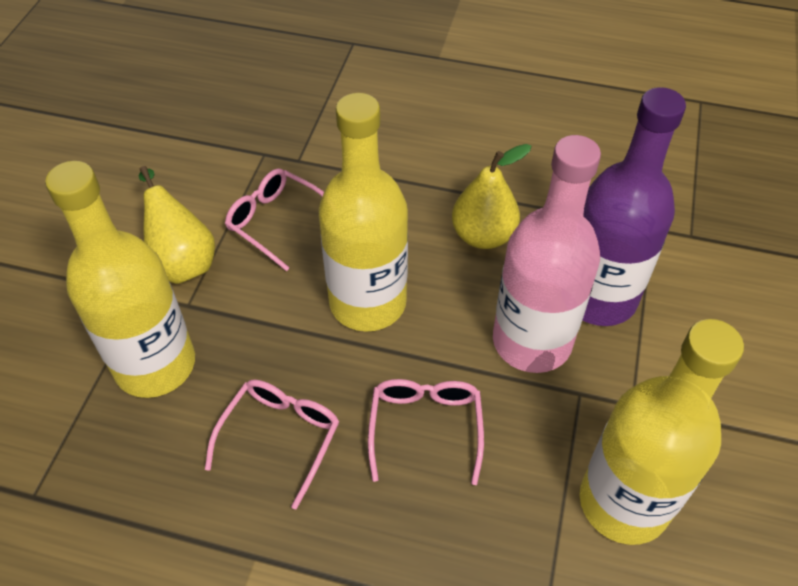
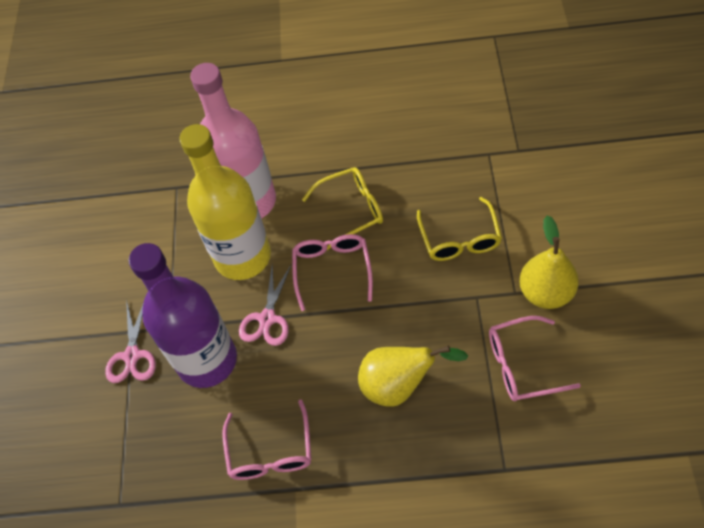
pink scissors: 0 -> 2
yellow bottle: 3 -> 1
yellow glasses: 0 -> 2

